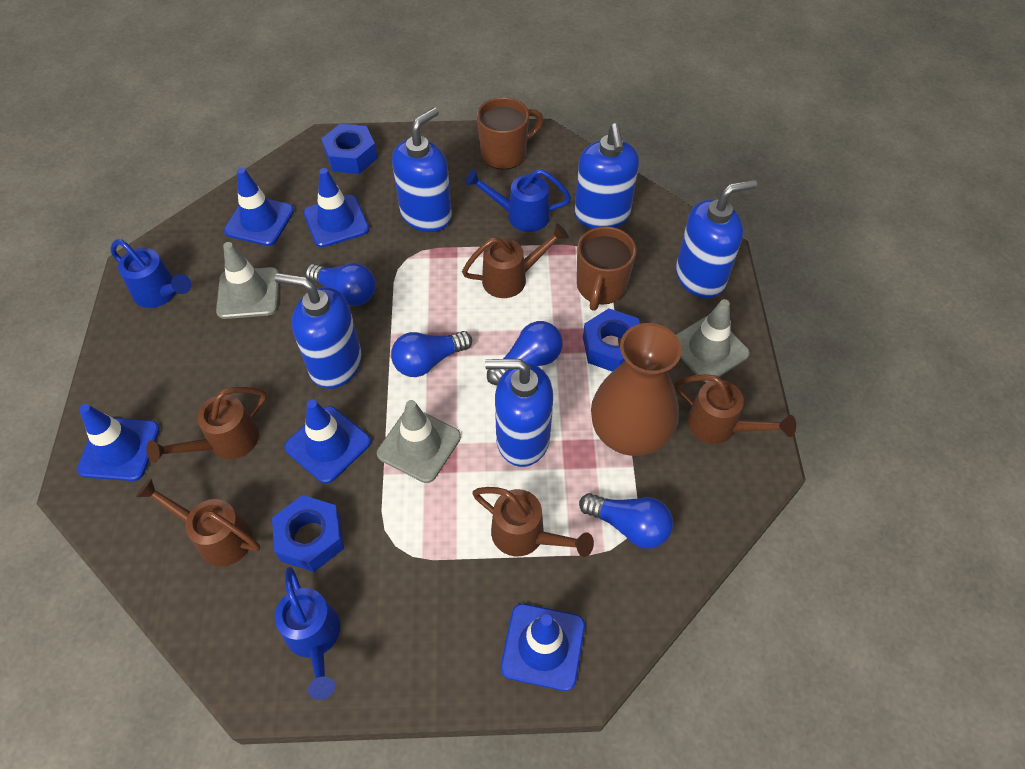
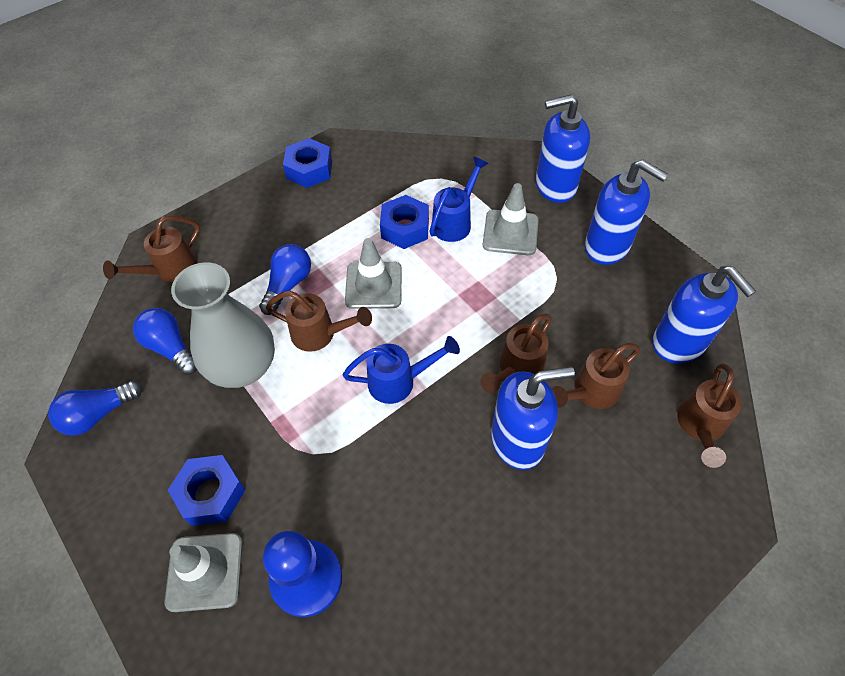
blue light bulb: 4 -> 3
blue pawn: 0 -> 1
blue soap dispenser: 5 -> 4
blue traffic cone: 5 -> 0
blue watering can: 3 -> 2
brown mug: 2 -> 0
brown vase: 1 -> 0
grey vase: 0 -> 1

